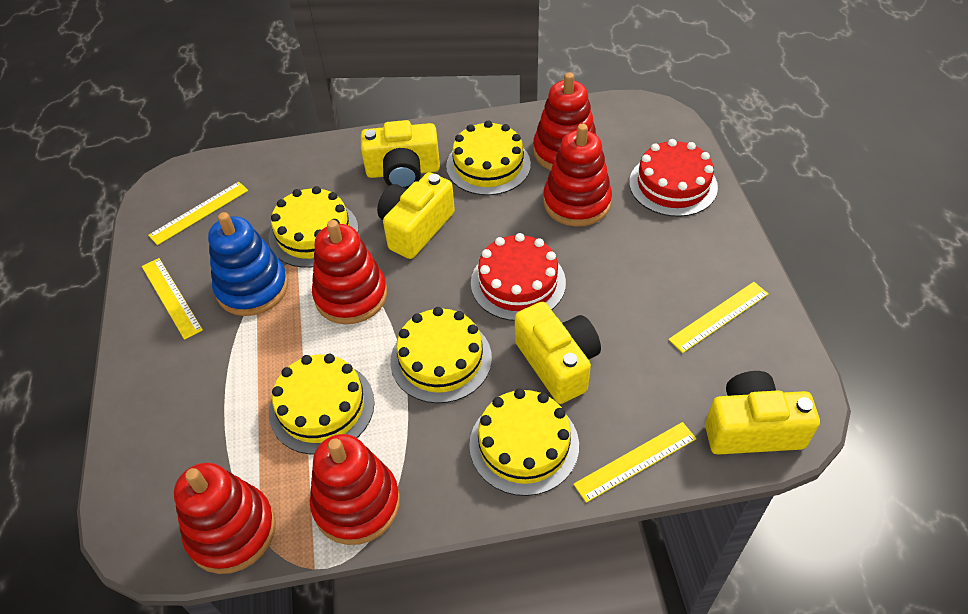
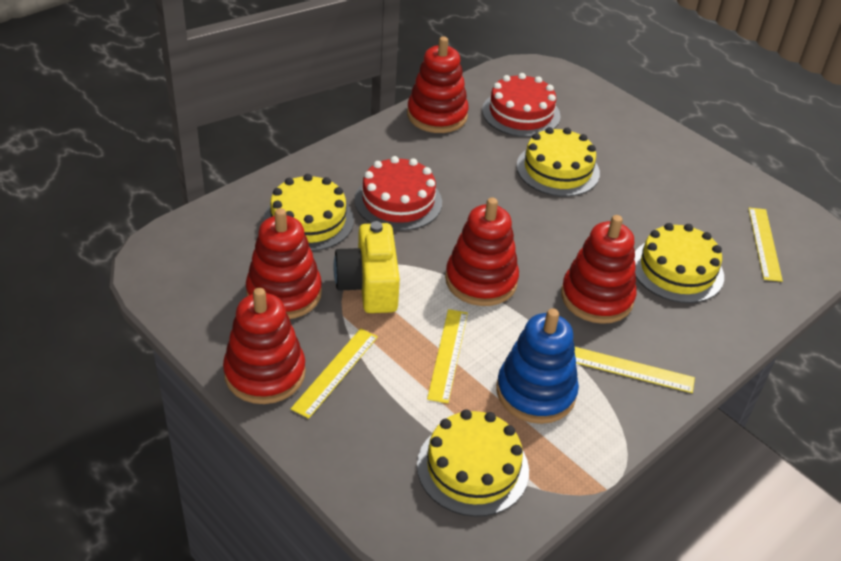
yellow cake: 5 -> 4
yellow camera: 4 -> 1

